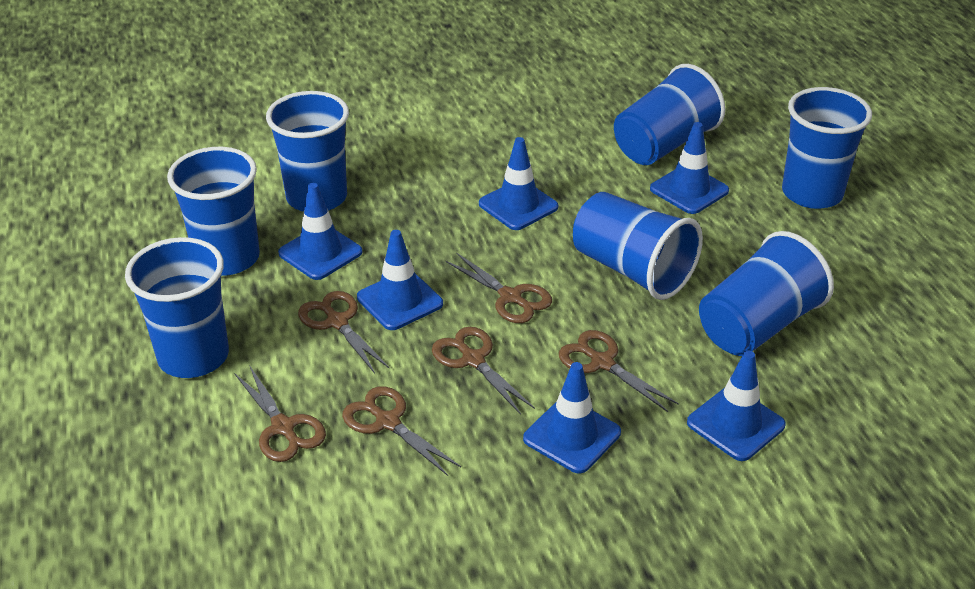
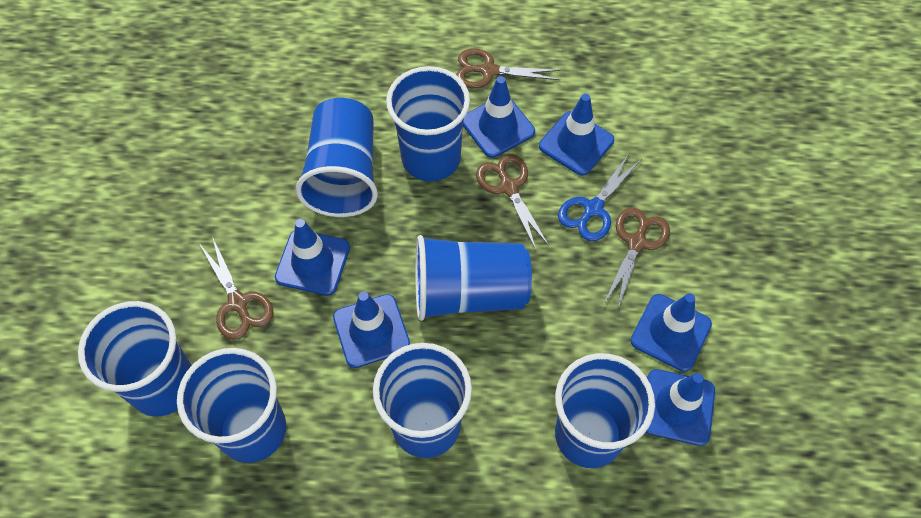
blue scissors: 0 -> 1
brown scissors: 6 -> 4

